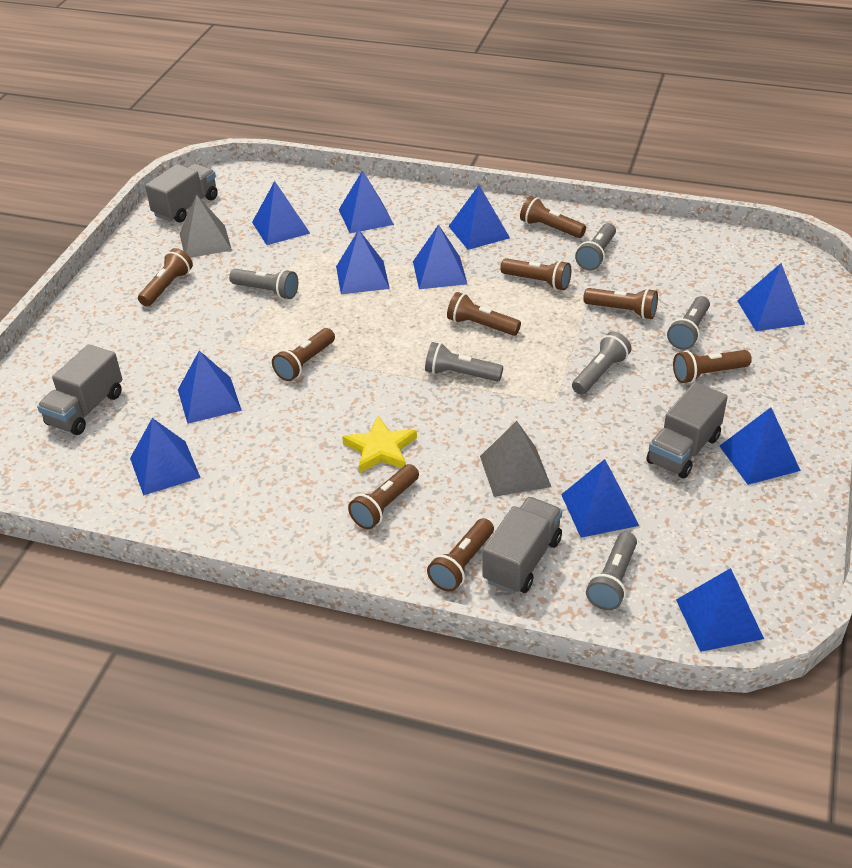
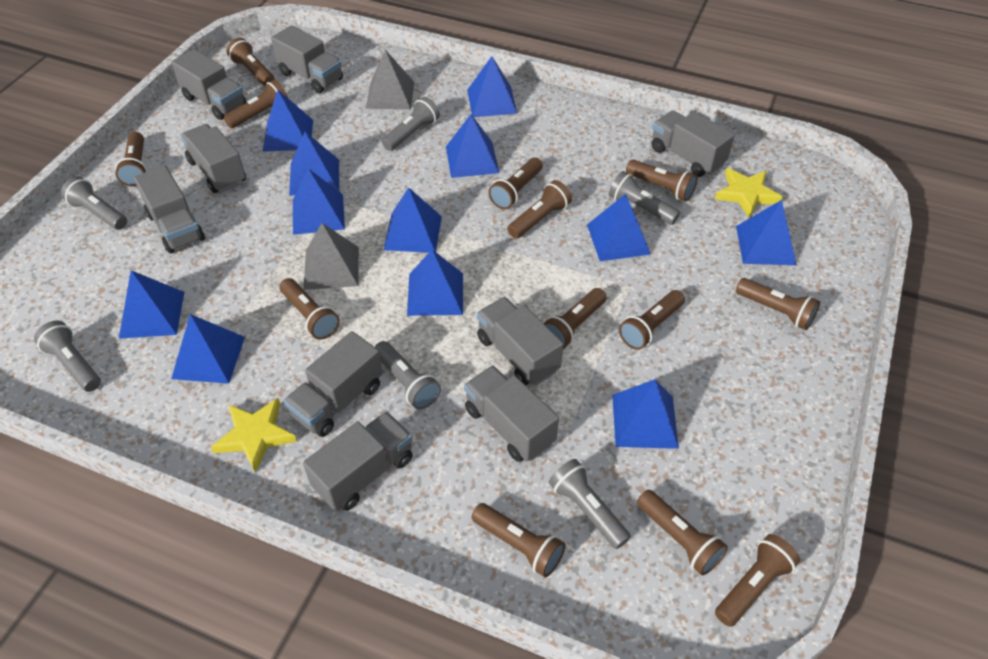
blue pyramid: 11 -> 12
brown flashlight: 9 -> 13
grey truck: 4 -> 9
yellow star: 1 -> 2

